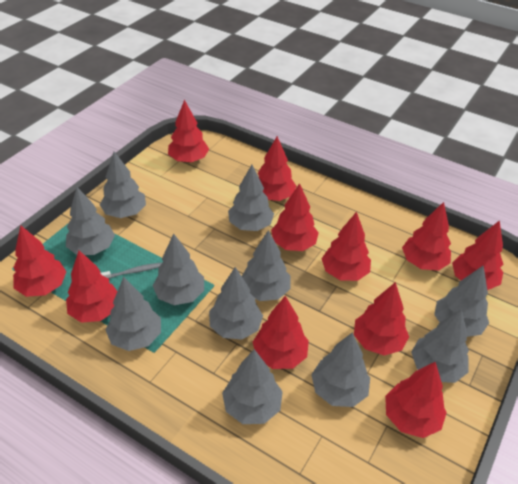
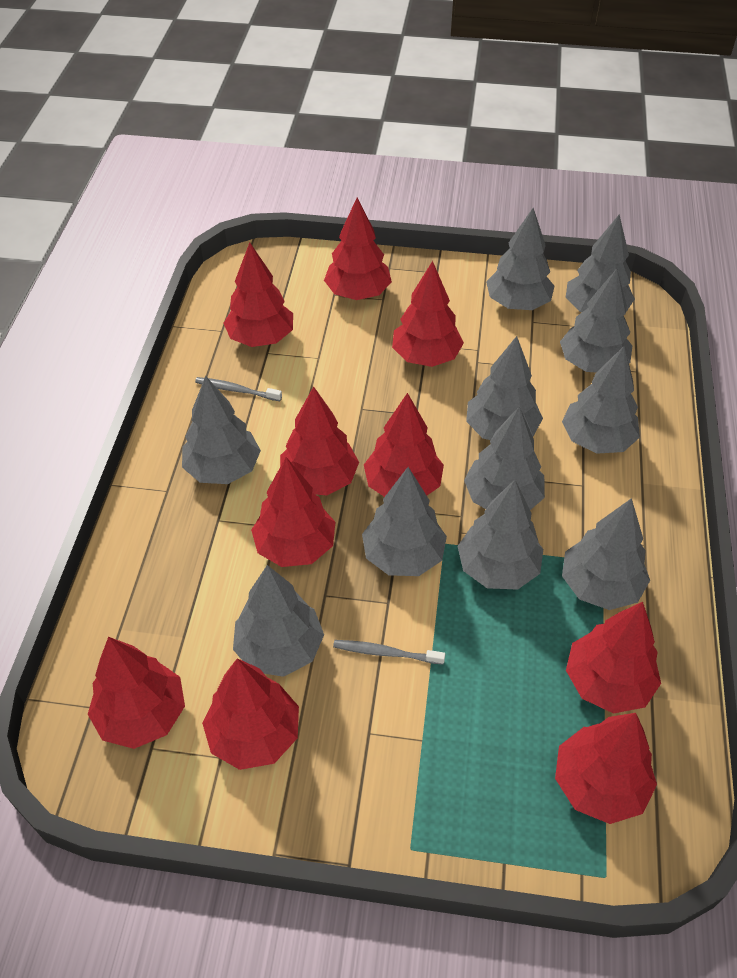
grey toothbrush: 1 -> 2
red tree: 11 -> 10

